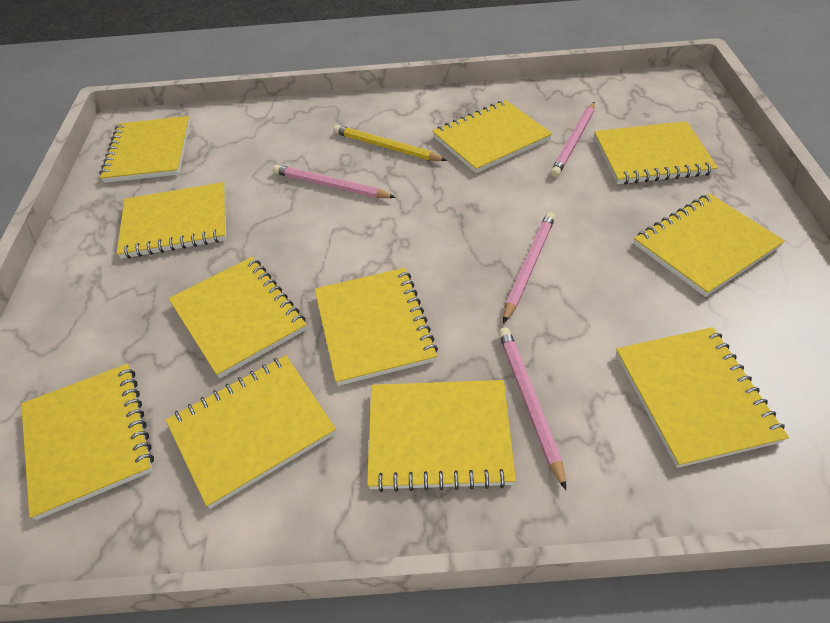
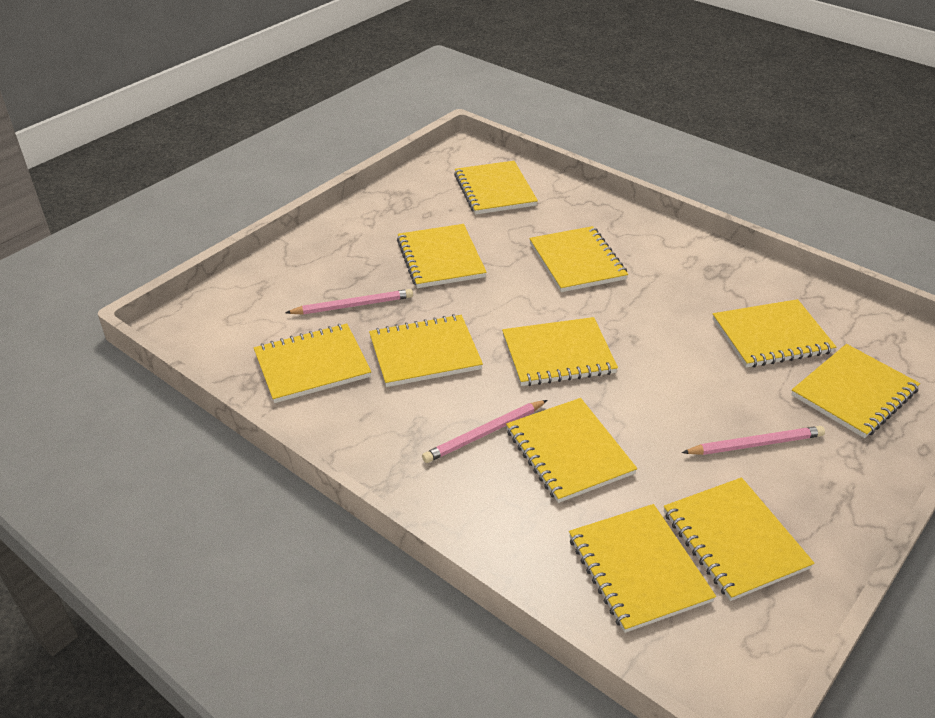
pink pencil: 4 -> 3
yellow pencil: 1 -> 0

